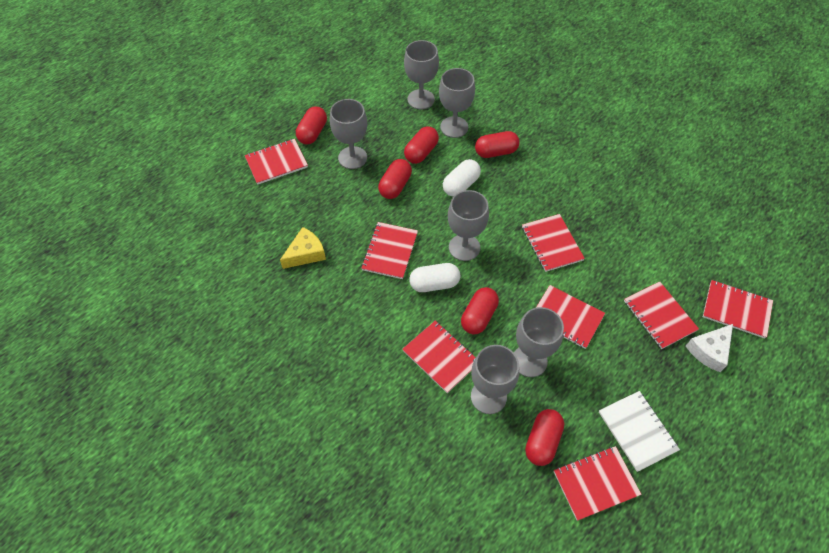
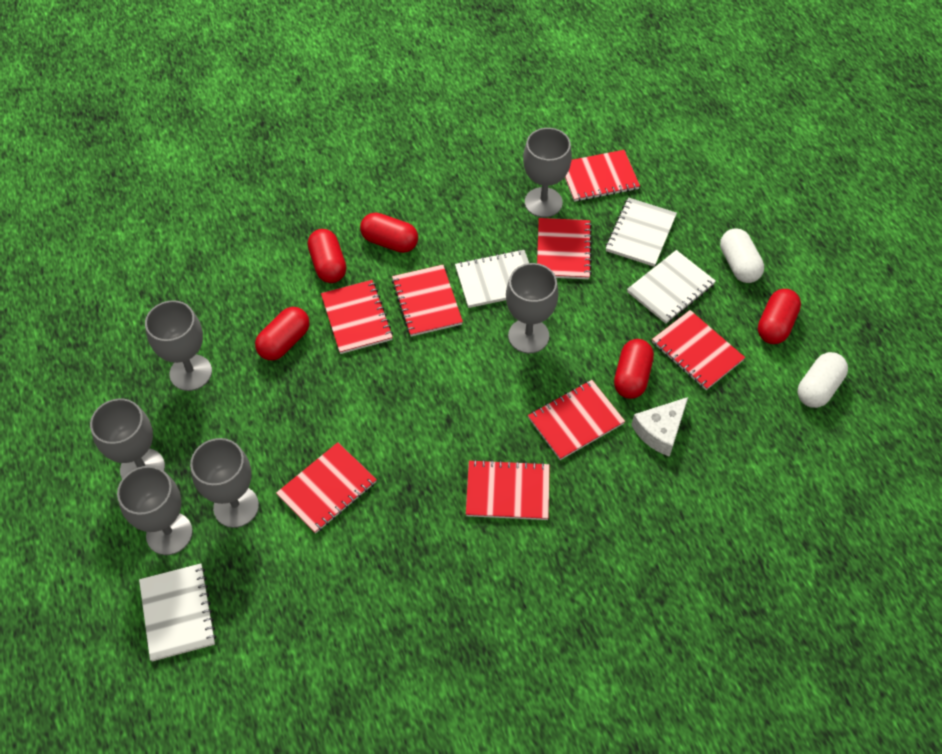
red capsule: 6 -> 5
white notebook: 1 -> 4
yellow cheese: 1 -> 0

